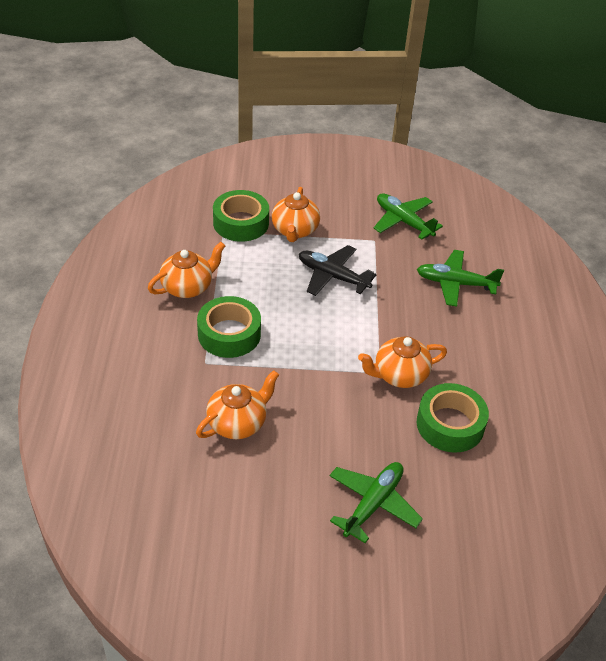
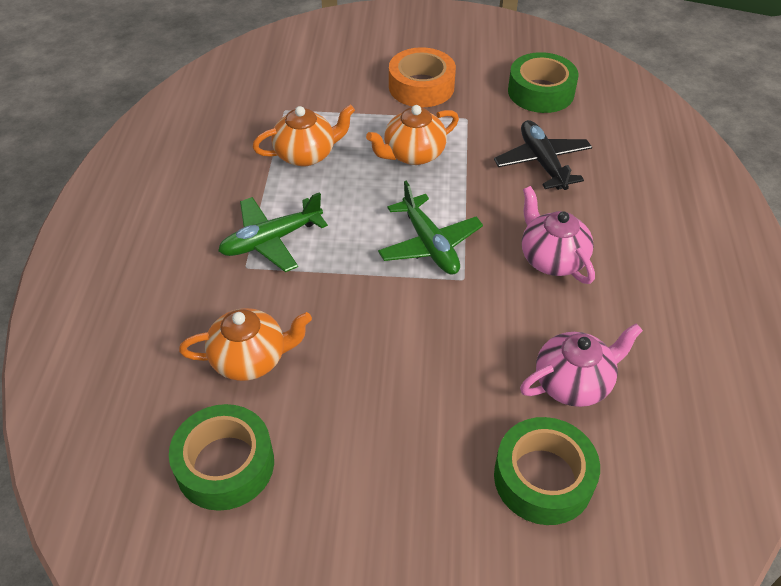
green plane: 3 -> 2
orange tape: 0 -> 1
orange teapot: 4 -> 3
pink teapot: 0 -> 2

